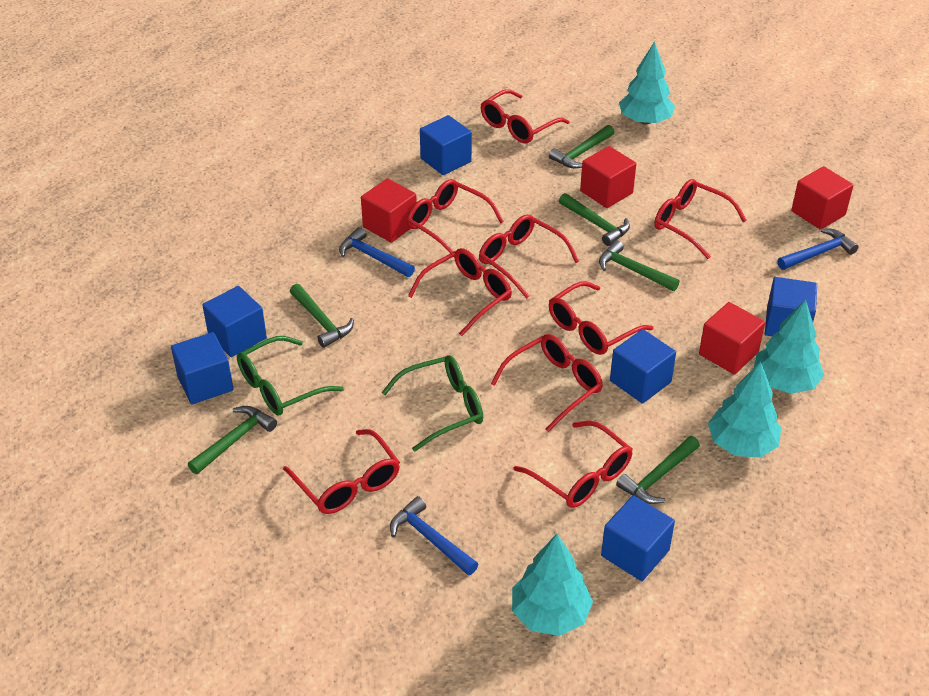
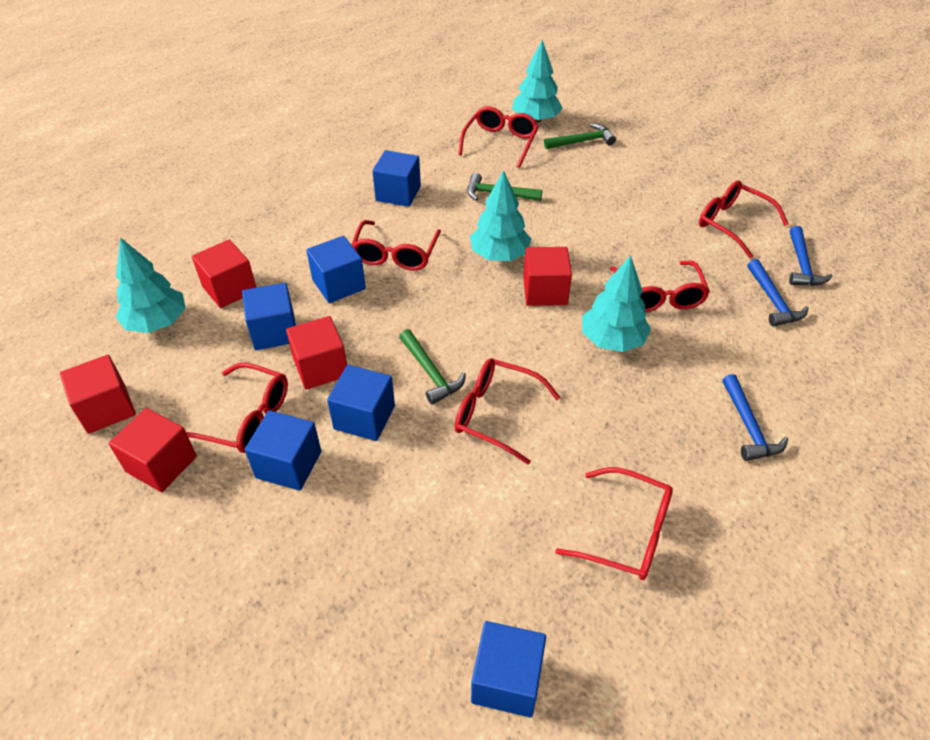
green glasses: 2 -> 0
green hammer: 6 -> 3
red cube: 4 -> 5
red glasses: 9 -> 7

